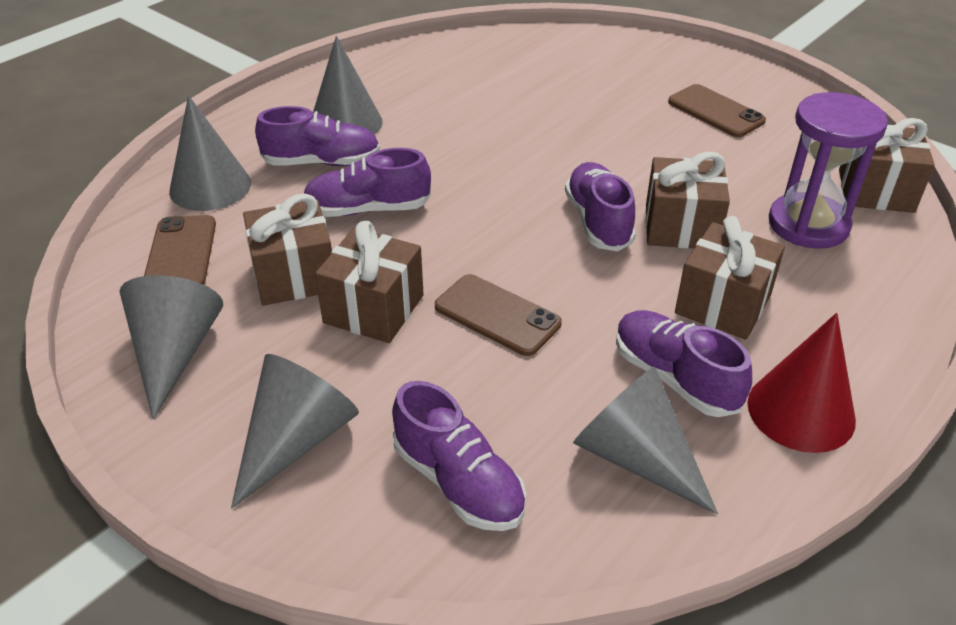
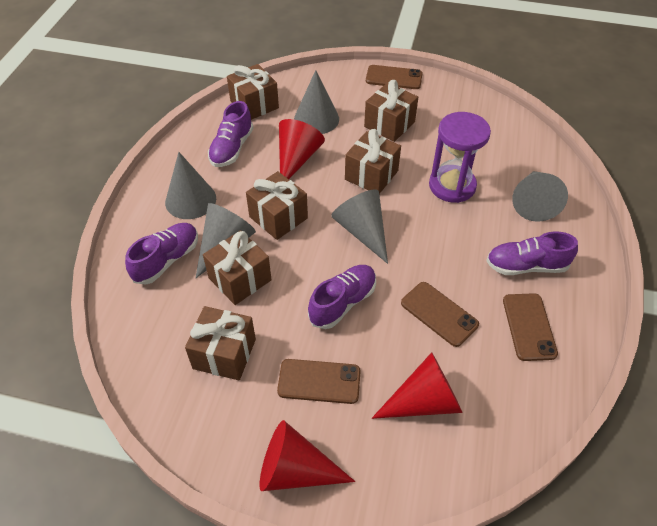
brown gift: 5 -> 6
brown phone: 3 -> 4
purple shoe: 5 -> 4
red cone: 1 -> 3

